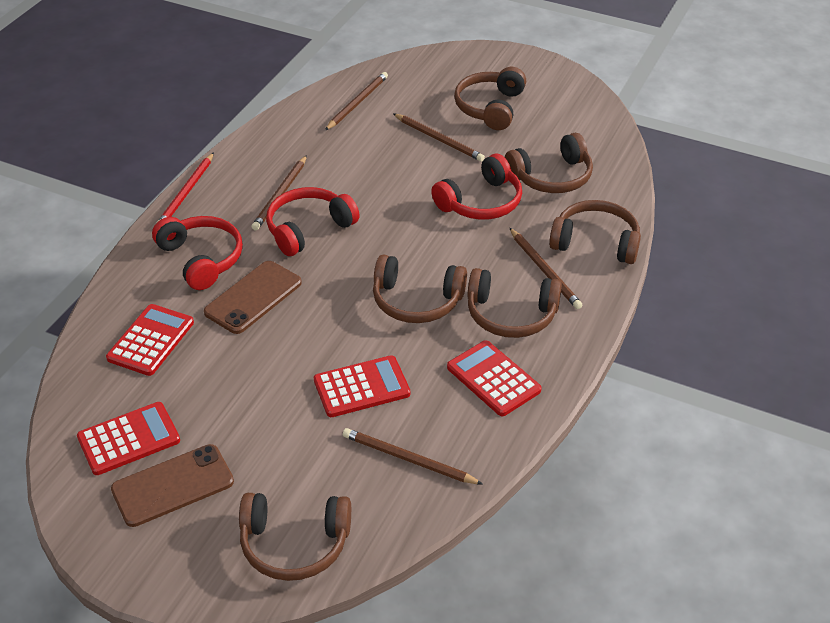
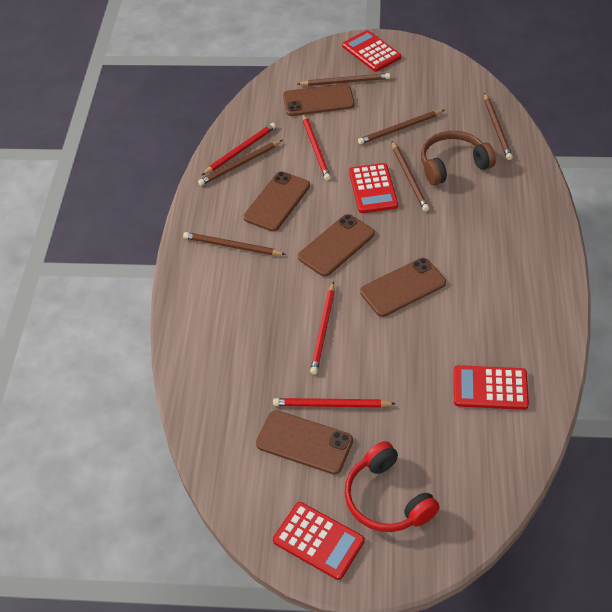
brown headphones: 6 -> 1
brown pencil: 5 -> 6
brown phone: 2 -> 5
red headphones: 3 -> 1
red pencil: 1 -> 4

